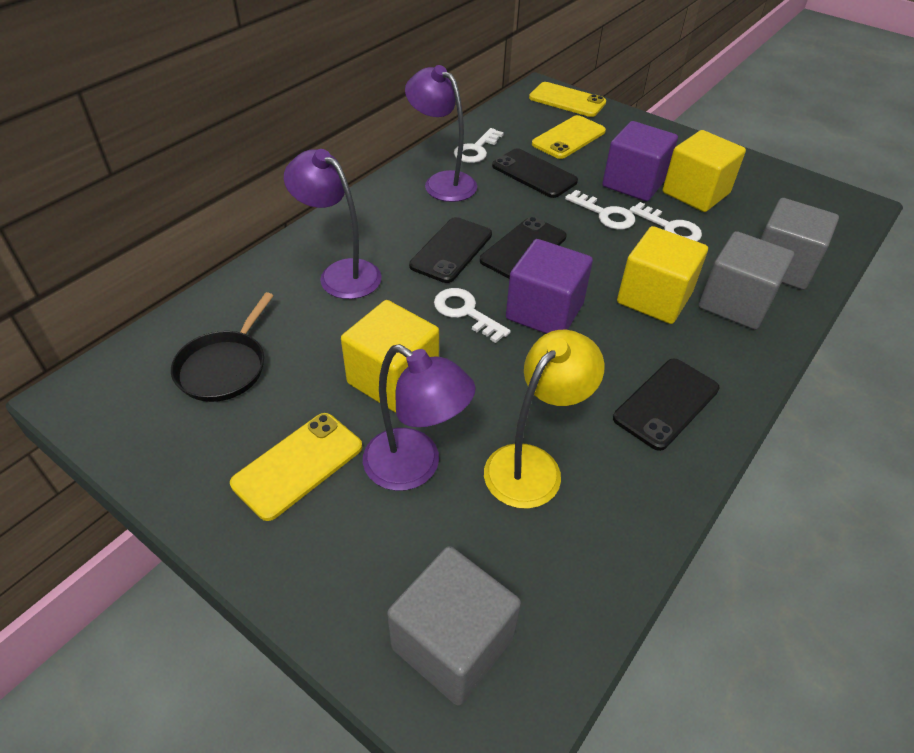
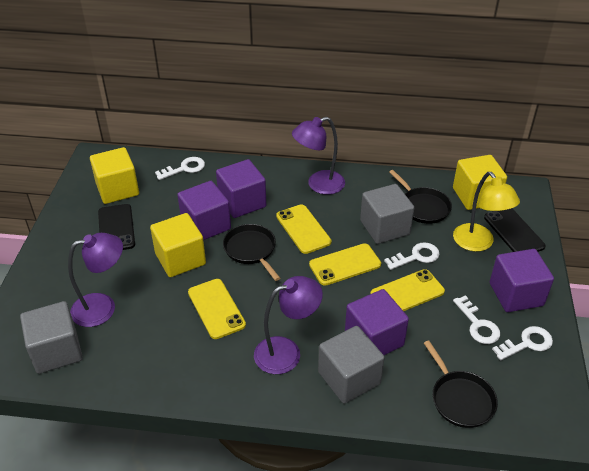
black pan: 1 -> 3
black phone: 4 -> 2
purple cube: 2 -> 4
yellow phone: 3 -> 4

